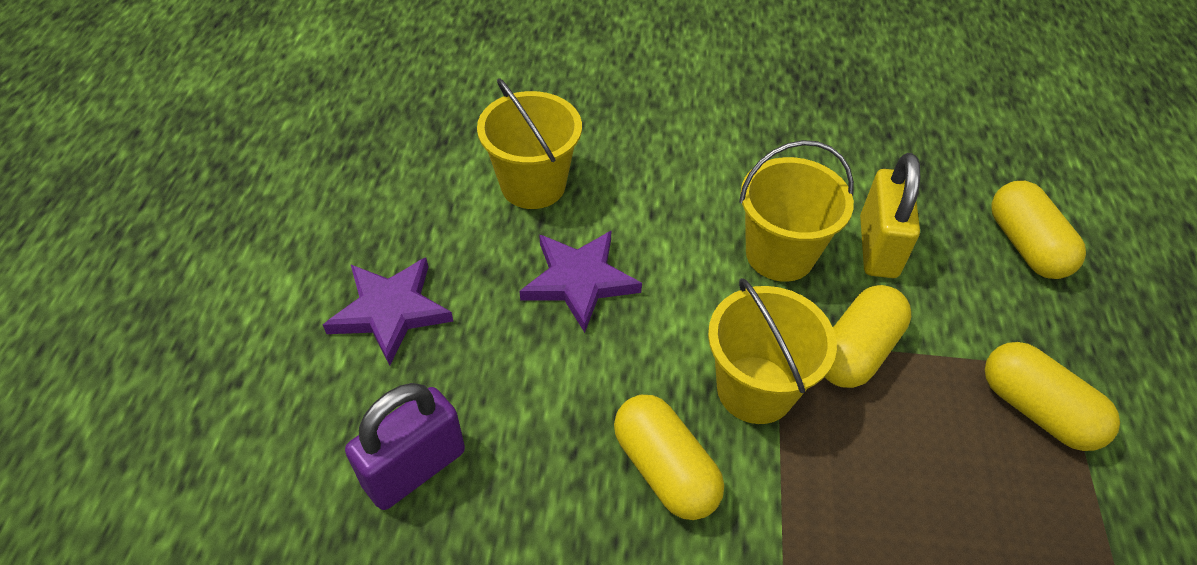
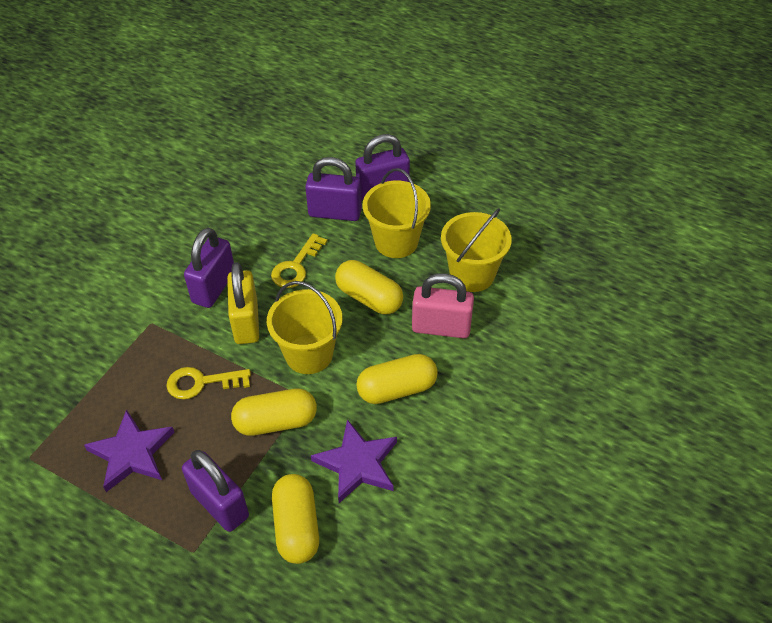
pink padlock: 0 -> 1
purple padlock: 1 -> 4
yellow key: 0 -> 2

